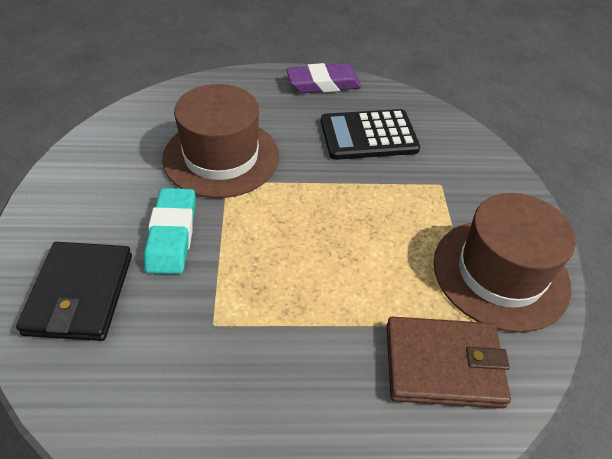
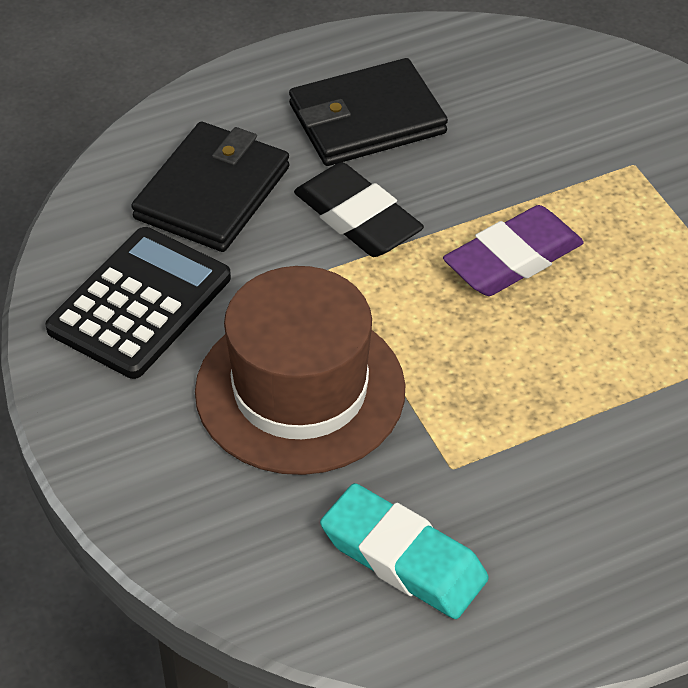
black eraser: 0 -> 1
black wallet: 1 -> 2
brown hat: 2 -> 1
brown wallet: 1 -> 0

